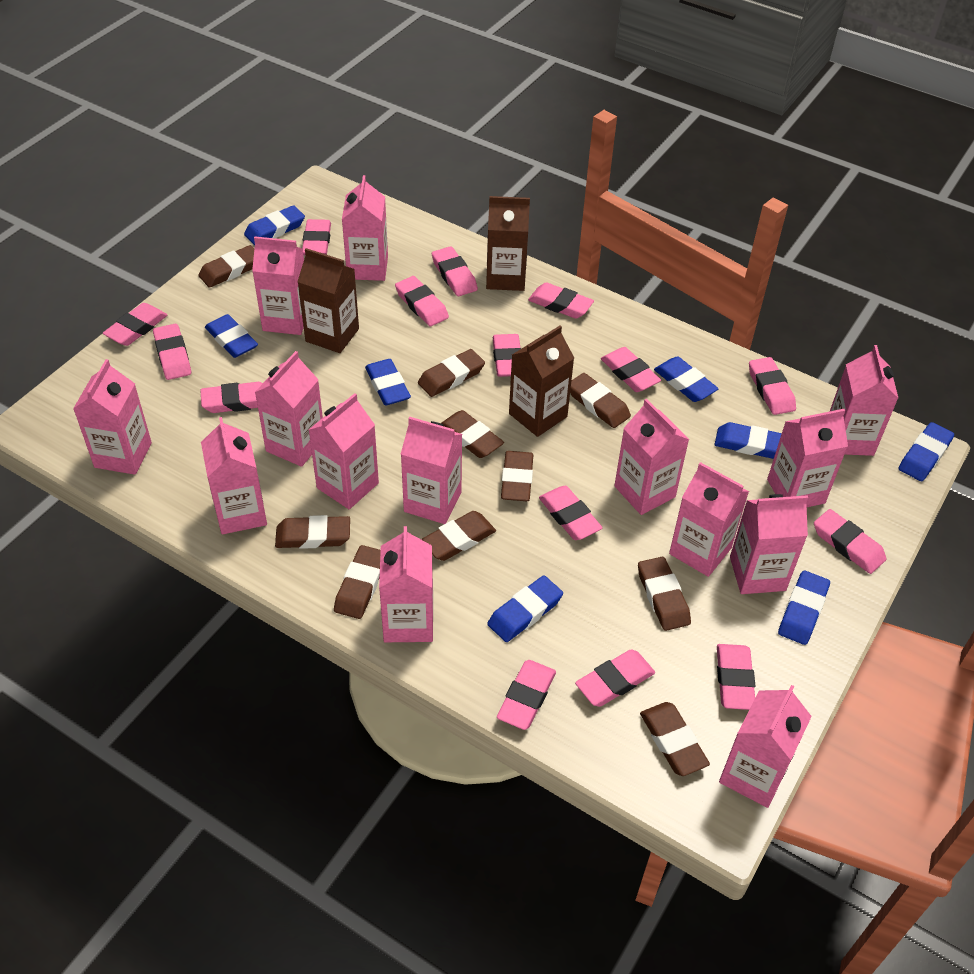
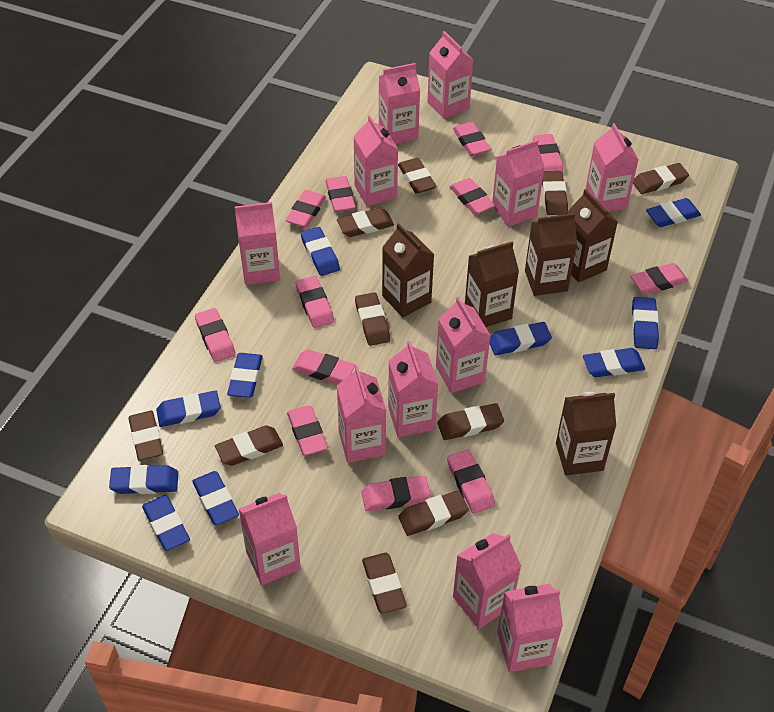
blue eraser: 8 -> 10
brown carton: 3 -> 5
pink carton: 14 -> 12
pink eraser: 15 -> 12

